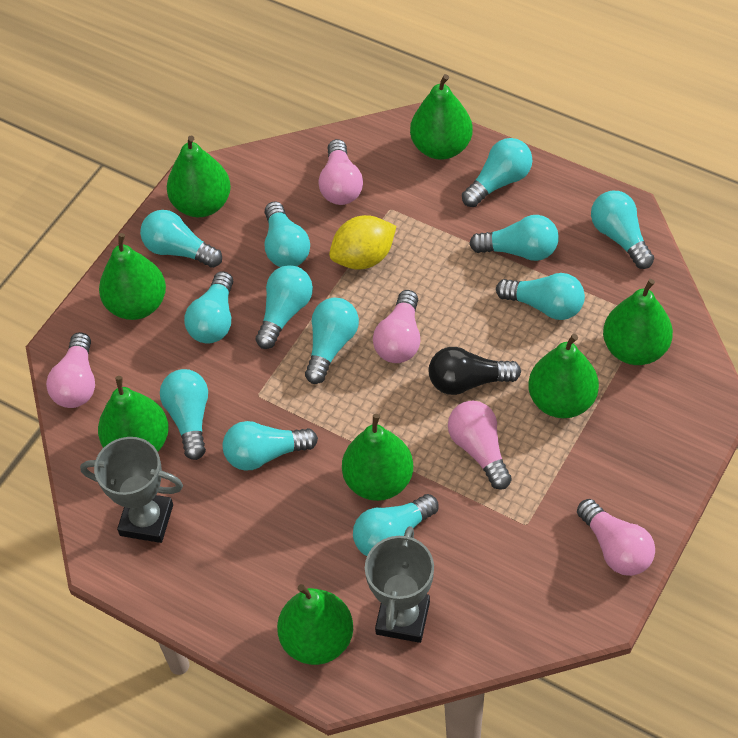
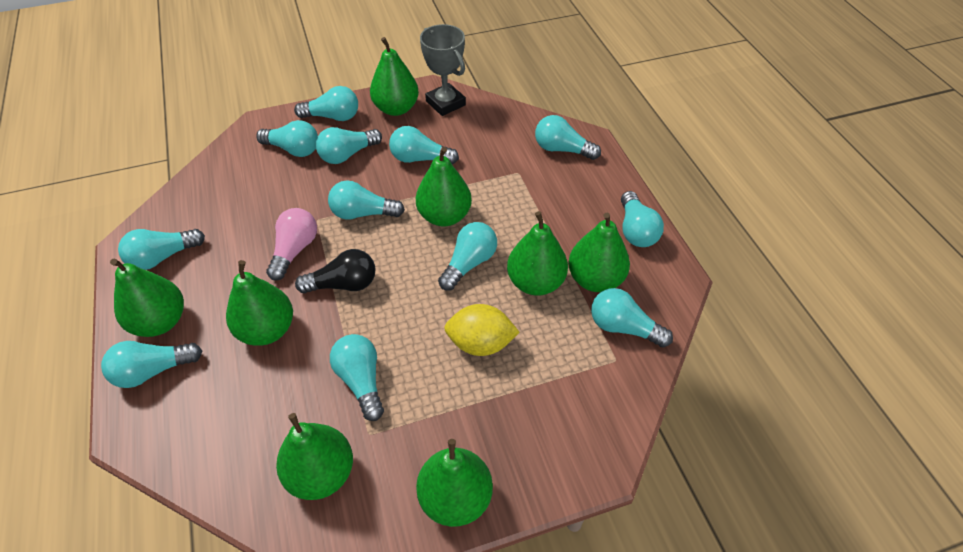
grey trophy: 2 -> 1
pink light bulb: 5 -> 1

